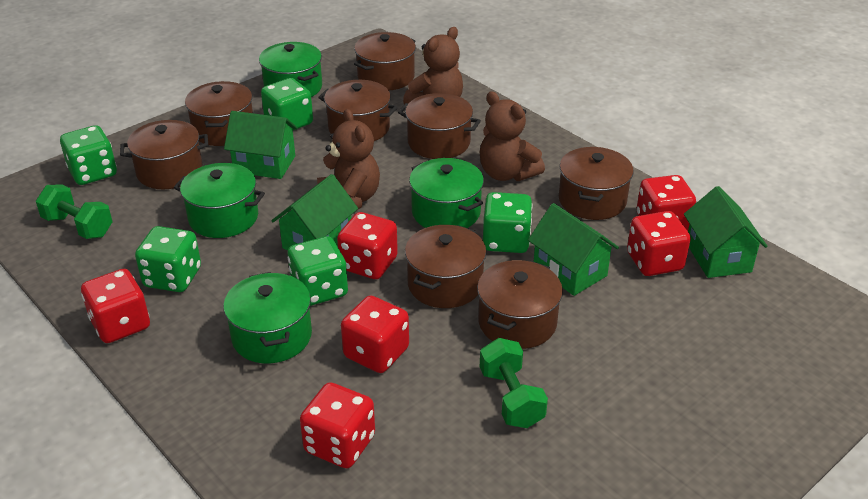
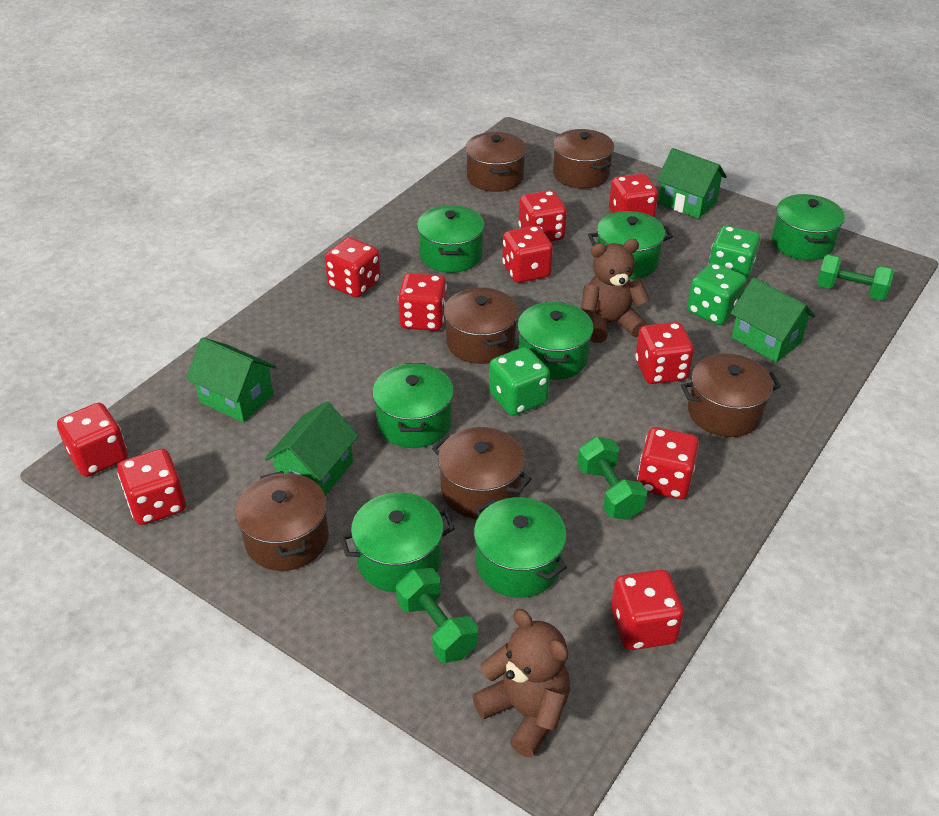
brown pot: 8 -> 6
brown teddy bear: 3 -> 2
green dice: 5 -> 3
green dumbbell: 2 -> 3
green pot: 4 -> 7
red dice: 6 -> 10

